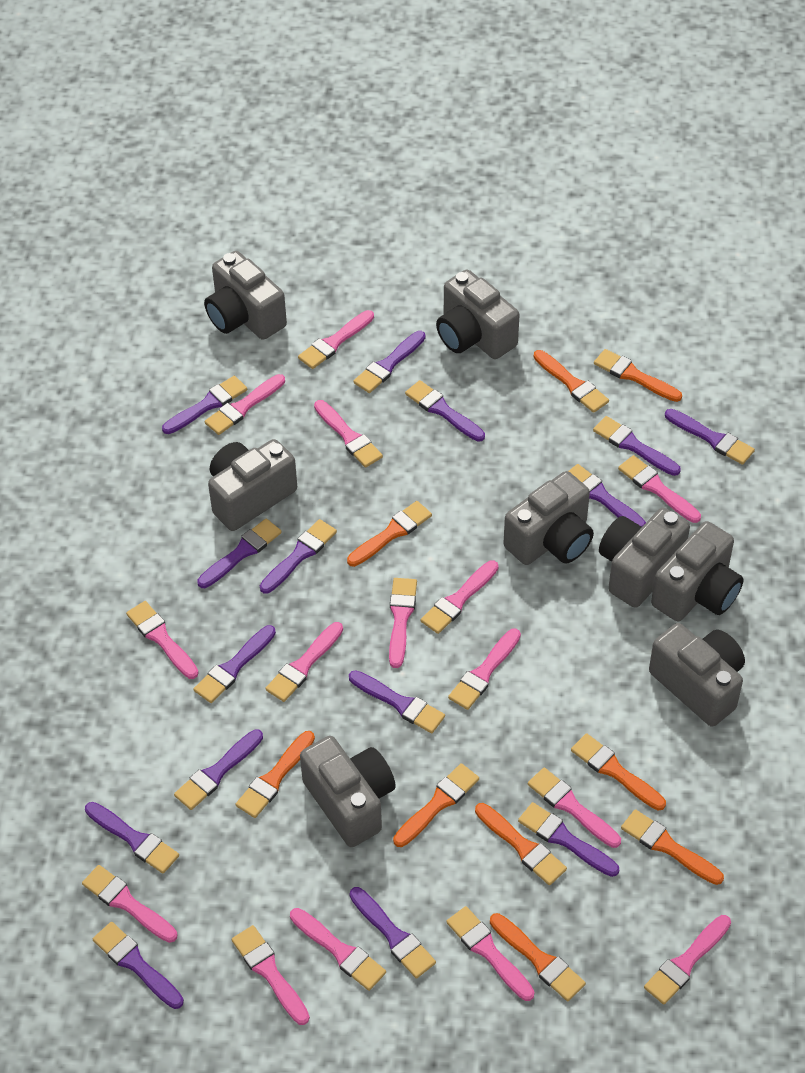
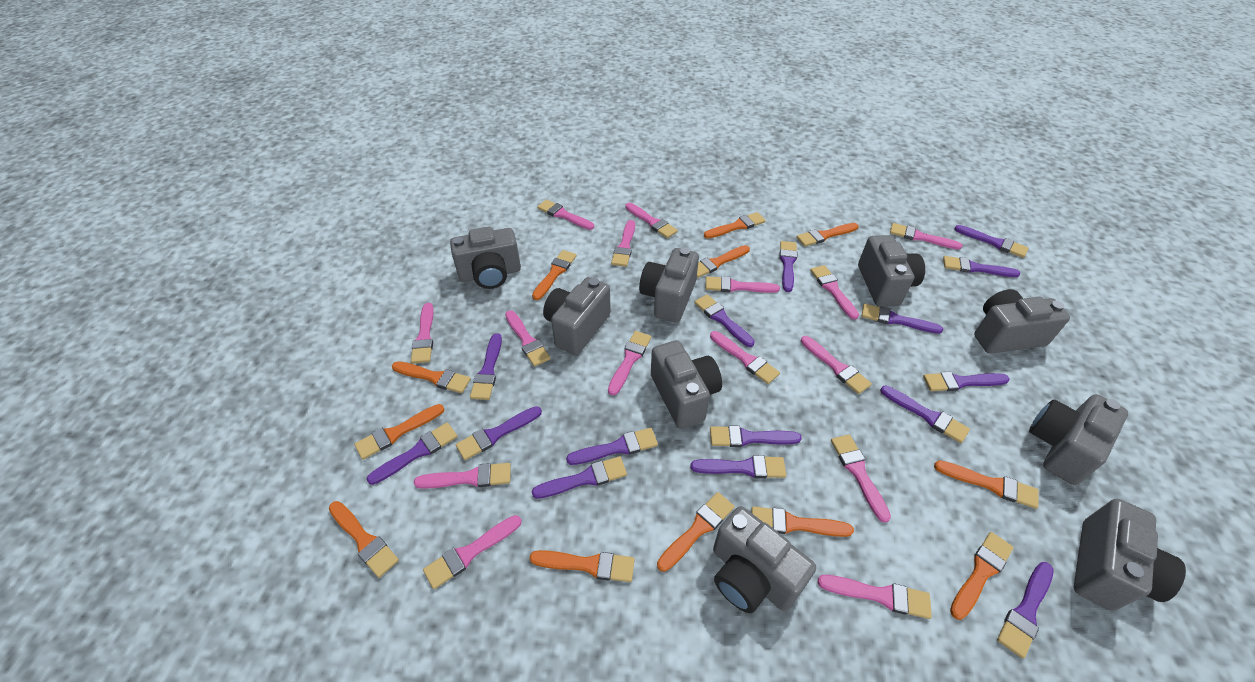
grey camera: 8 -> 9
orange brush: 9 -> 12

